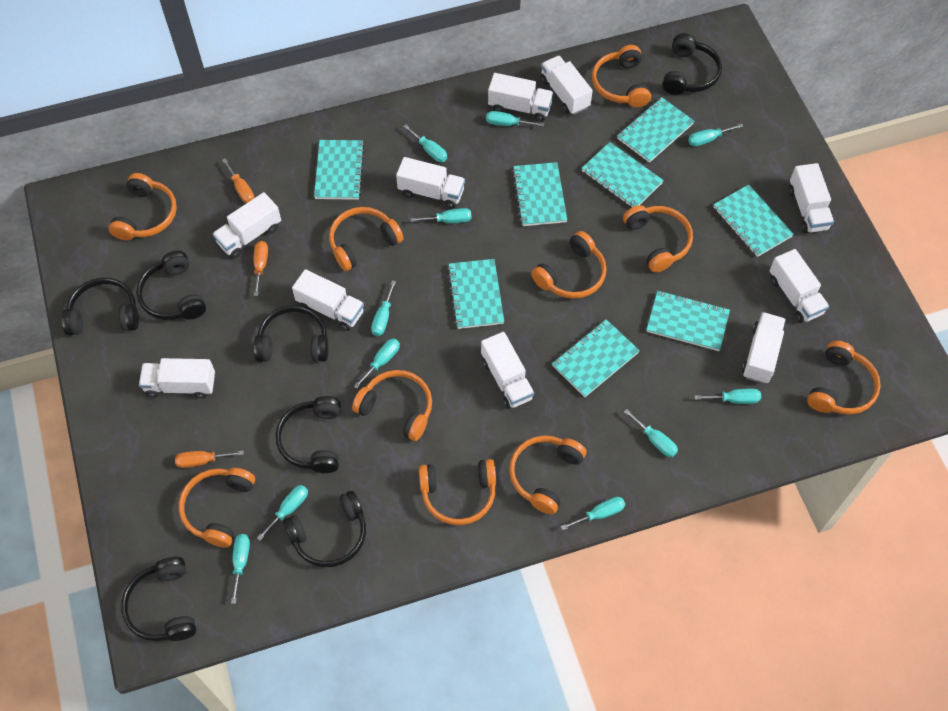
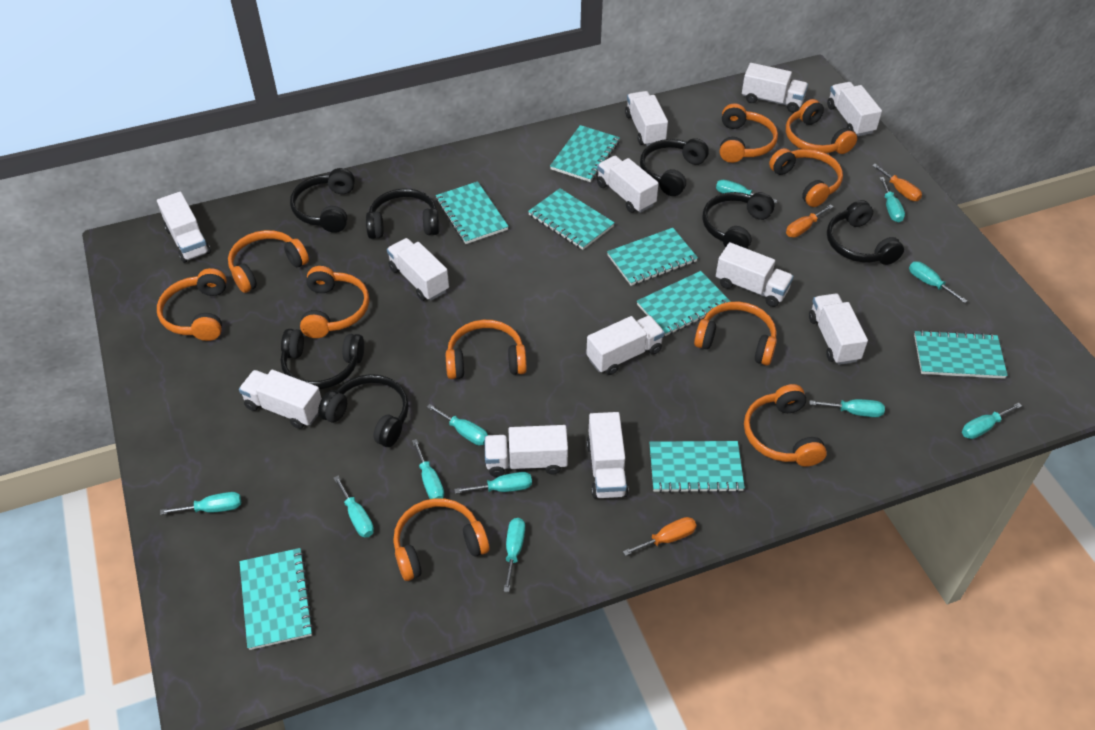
white truck: 10 -> 12

